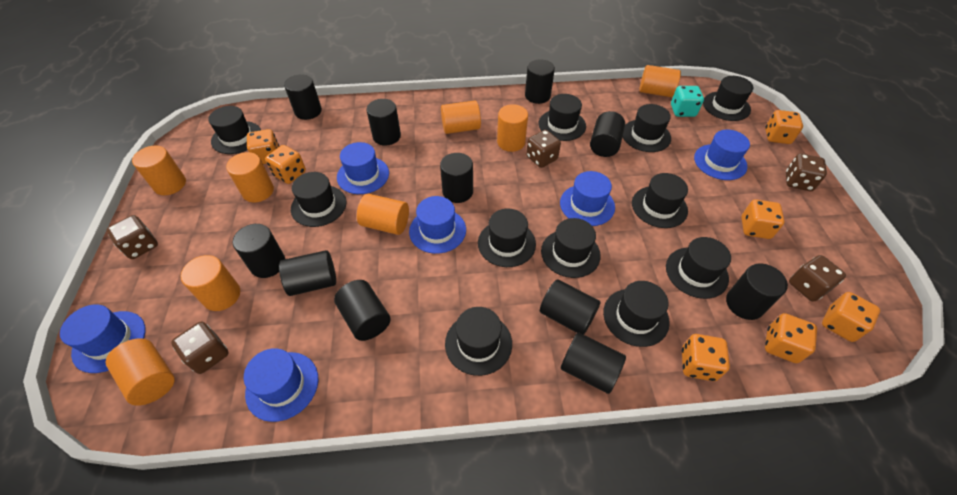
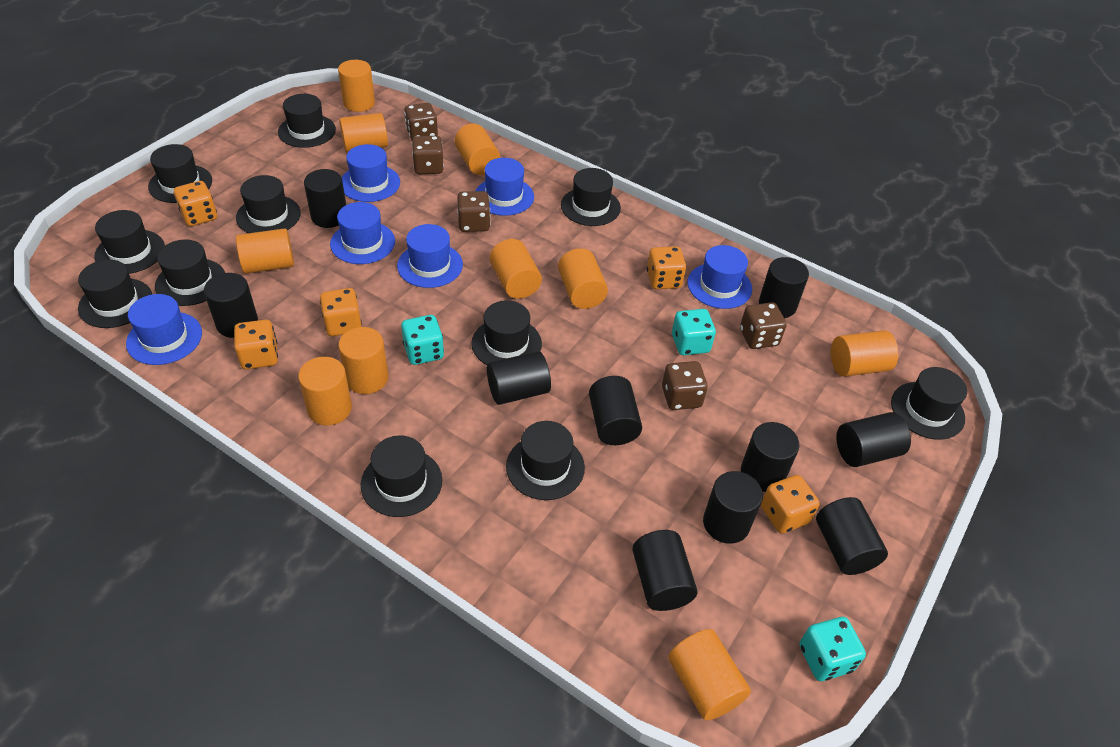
black cylinder: 11 -> 10
orange cylinder: 8 -> 10
orange dice: 7 -> 5
turquoise dice: 1 -> 3

